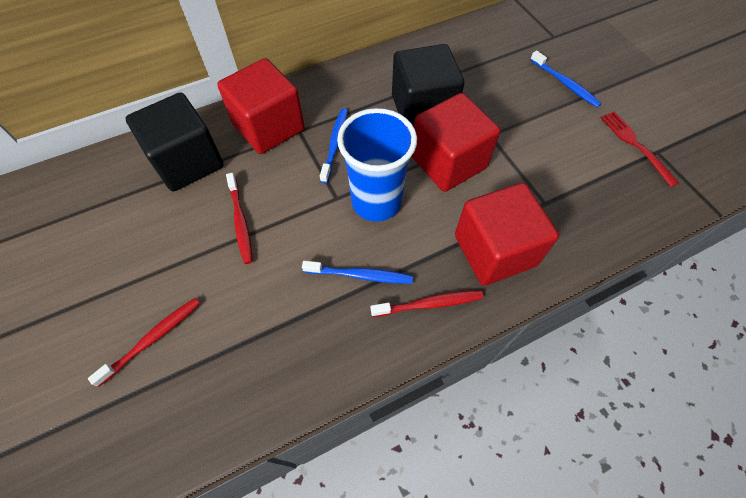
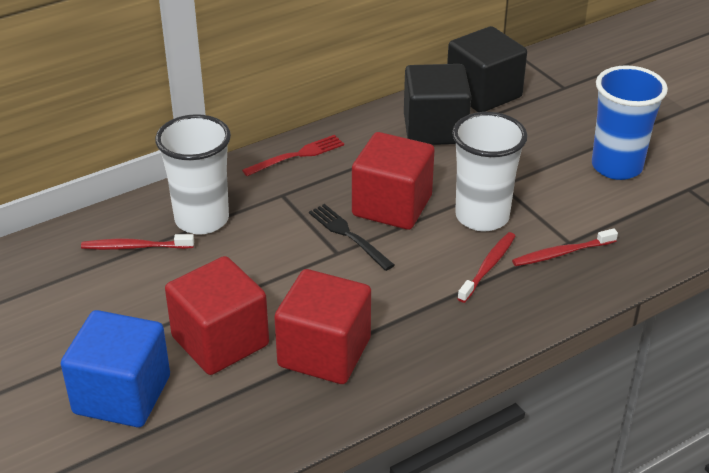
black fork: 0 -> 1
blue cube: 0 -> 1
blue toothbrush: 3 -> 0
white cup: 0 -> 2

